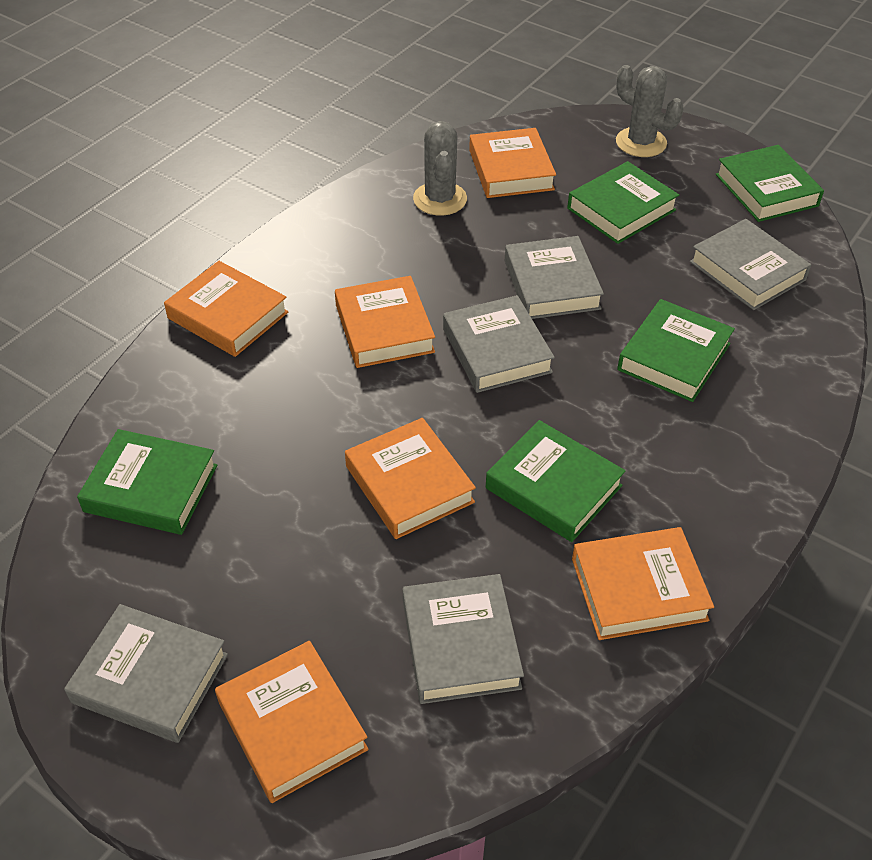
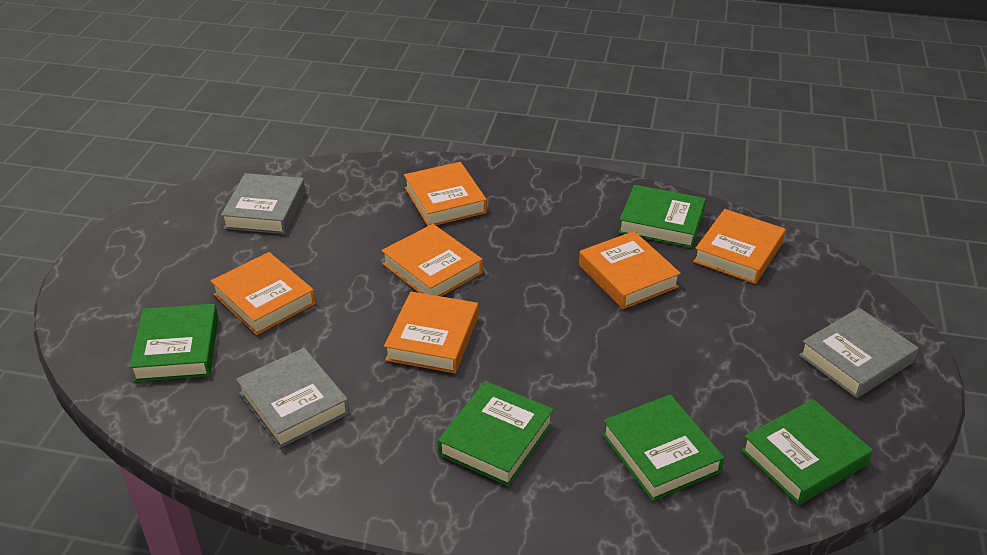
grey book: 5 -> 3
grey cactus: 2 -> 0

